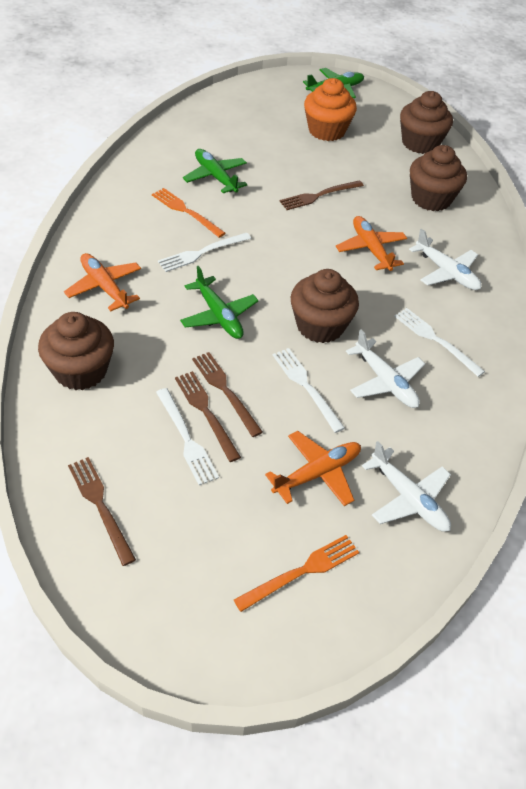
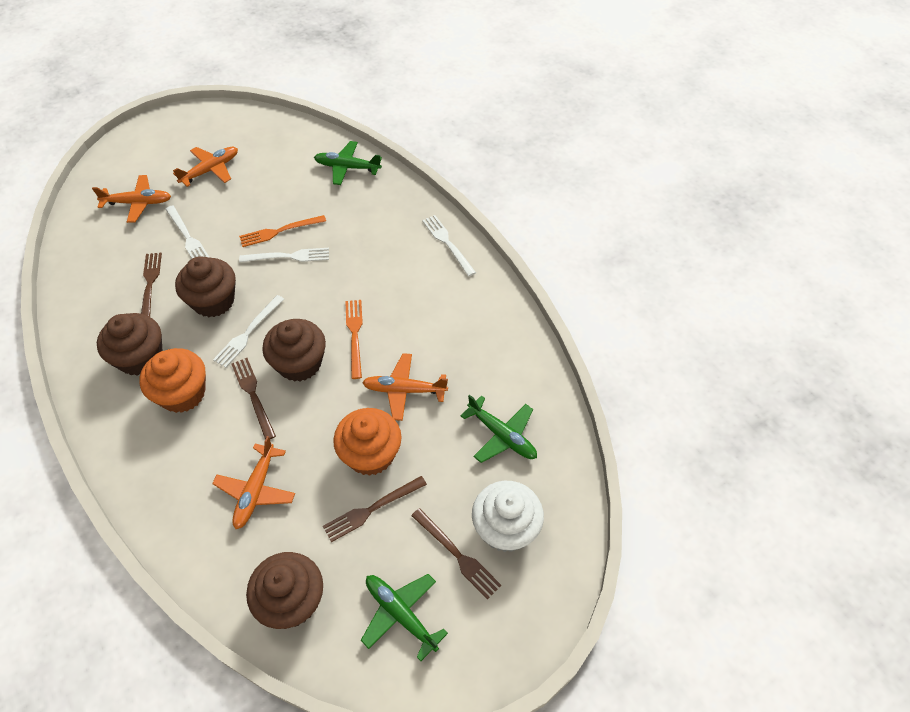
orange cupcake: 1 -> 2
orange plane: 3 -> 4
white cupcake: 0 -> 1
white plane: 3 -> 0

